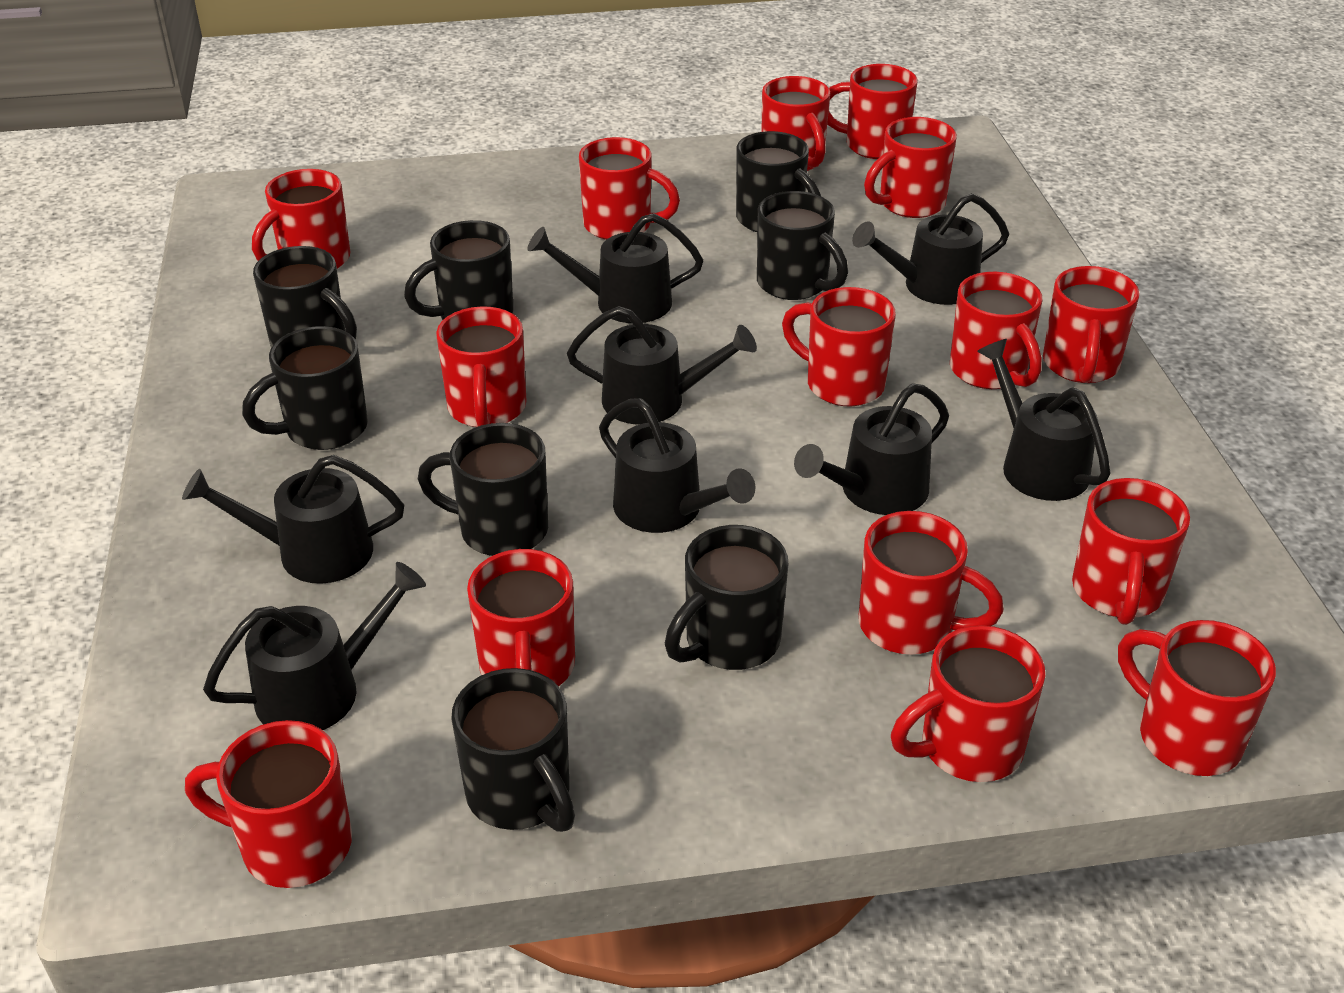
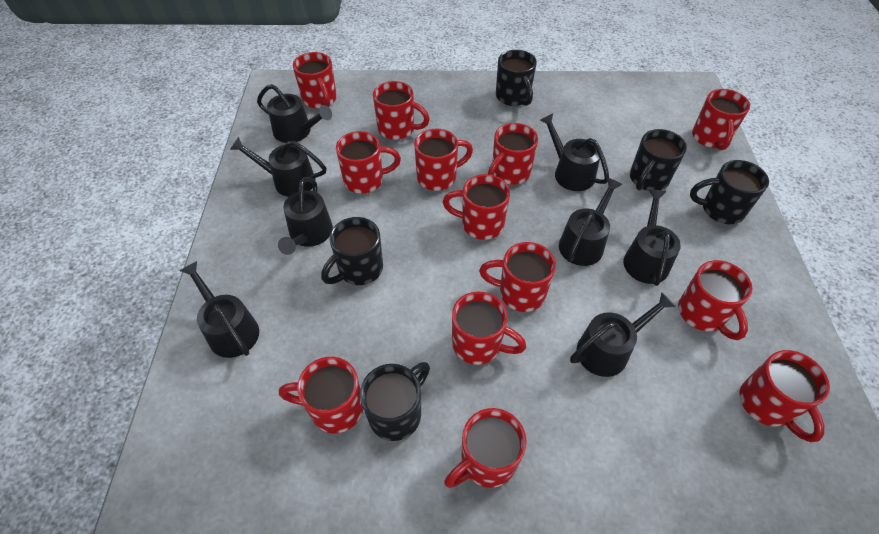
black mug: 8 -> 5
red mug: 15 -> 13

